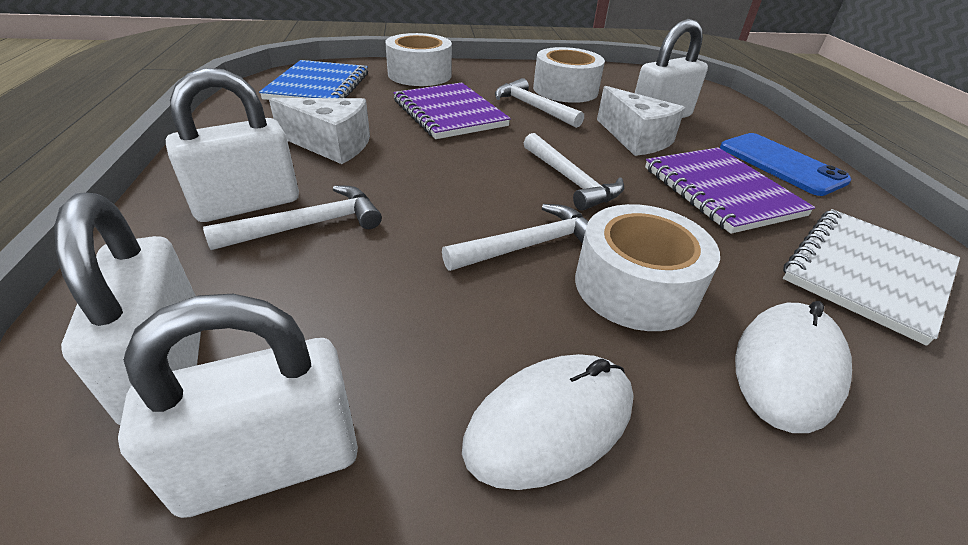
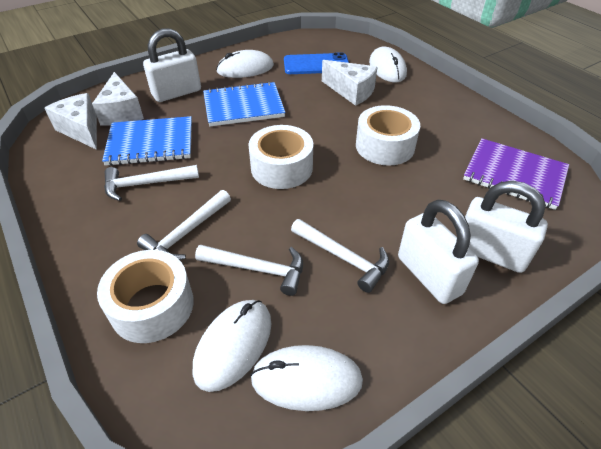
blue notebook: 1 -> 2
purple notebook: 2 -> 1
white cheese: 2 -> 3
white mouse: 2 -> 4
white notebook: 1 -> 0
white padlock: 4 -> 3

